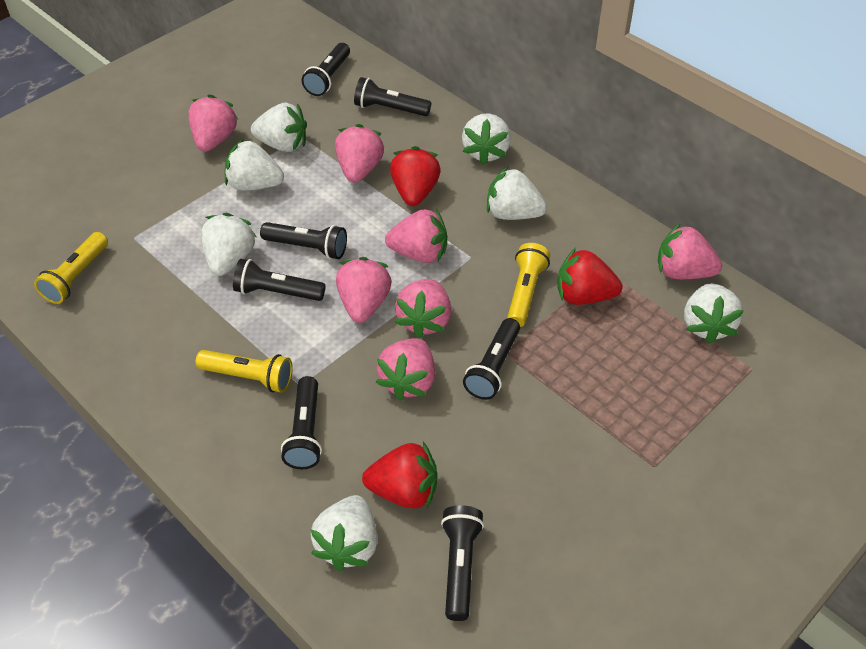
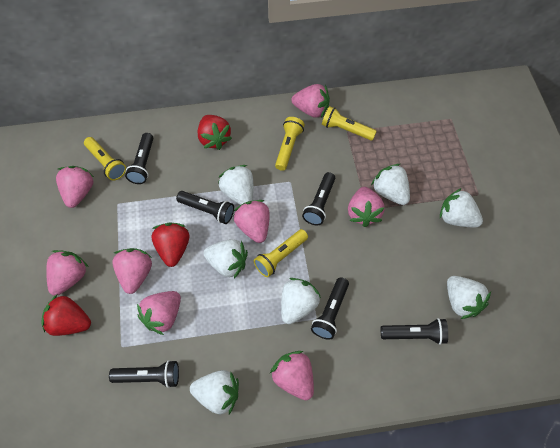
black flashlight: 7 -> 6
pink strawberry: 7 -> 8
yellow flashlight: 3 -> 4

